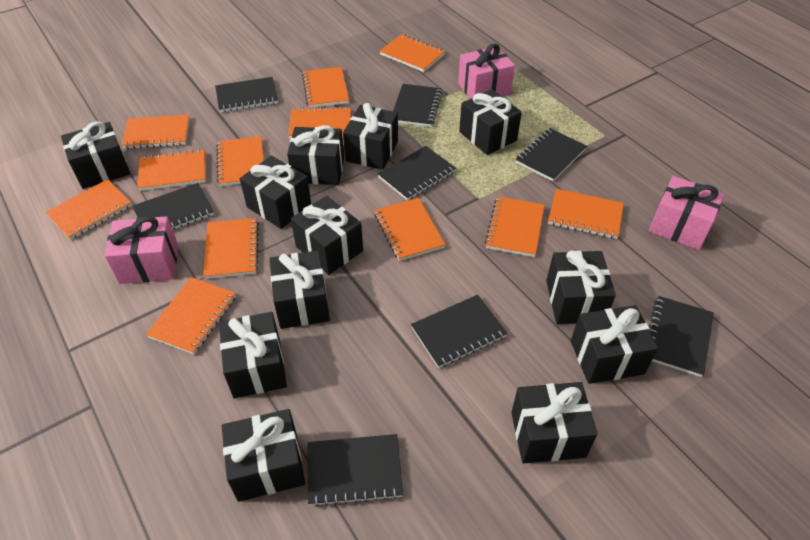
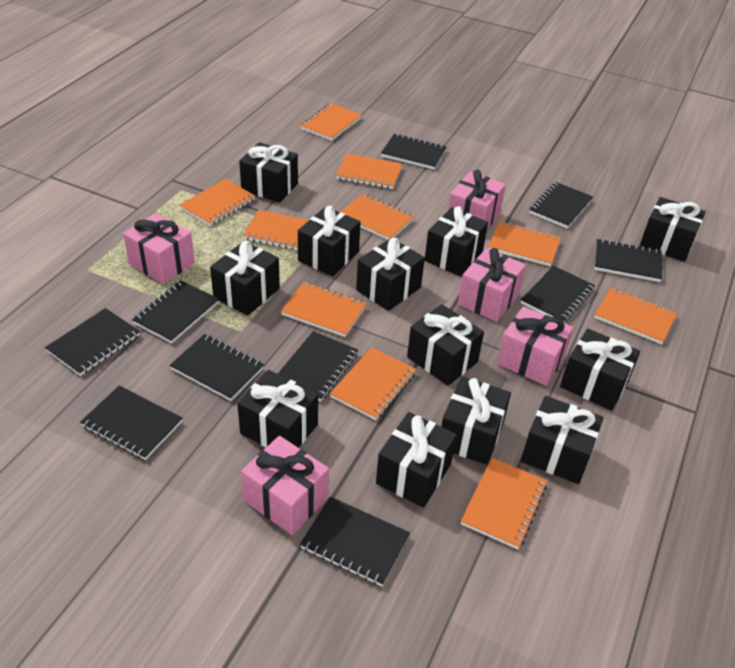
black notebook: 8 -> 10
orange notebook: 12 -> 10
pink gift: 3 -> 5

